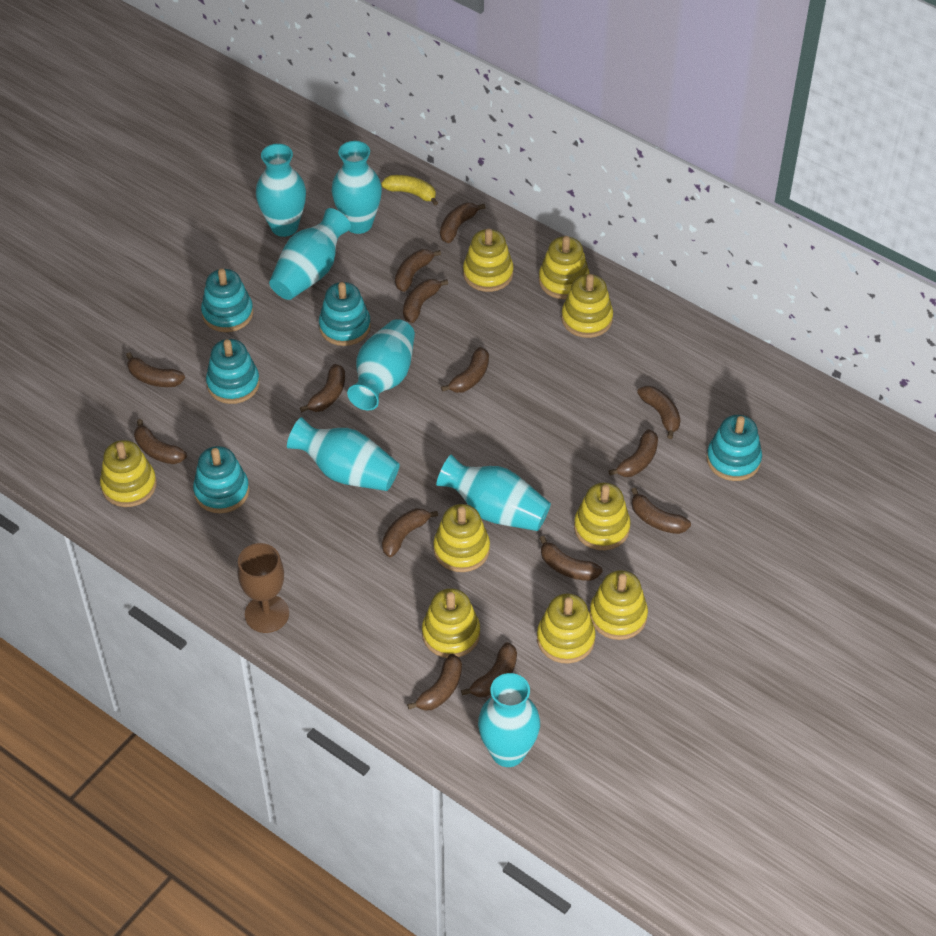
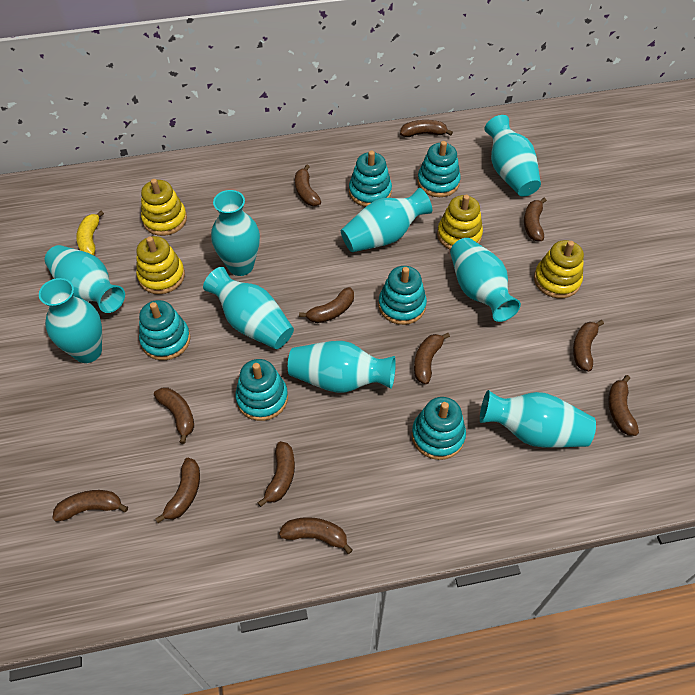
brown banana: 14 -> 12
brown goblet: 1 -> 0
turquoise stacking toy: 5 -> 6
turquoise vase: 7 -> 9
yellow stacking toy: 9 -> 4

